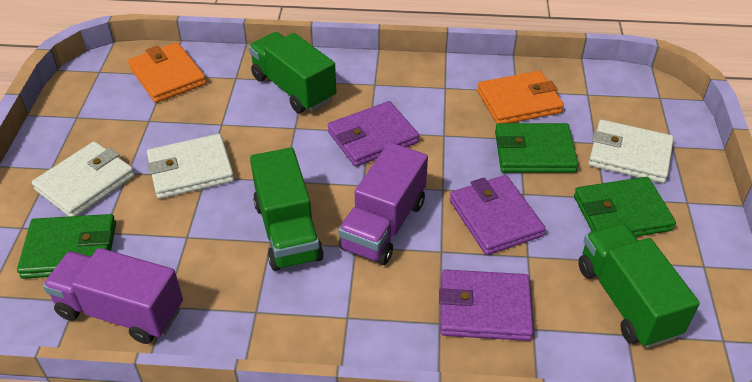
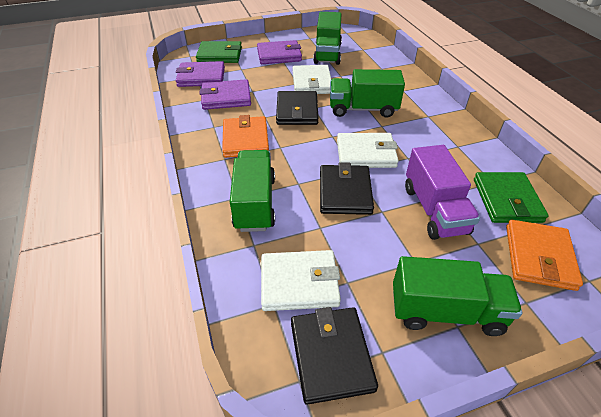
black wallet: 0 -> 3
green truck: 3 -> 4
green wallet: 3 -> 2
purple truck: 2 -> 1

